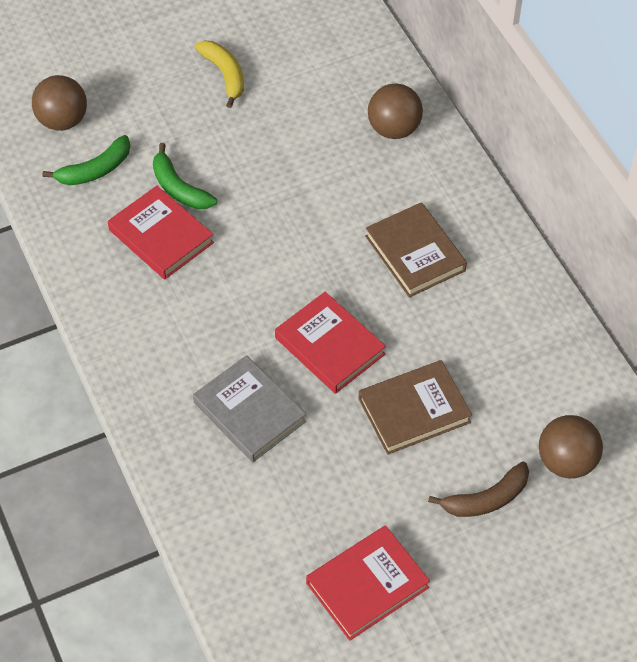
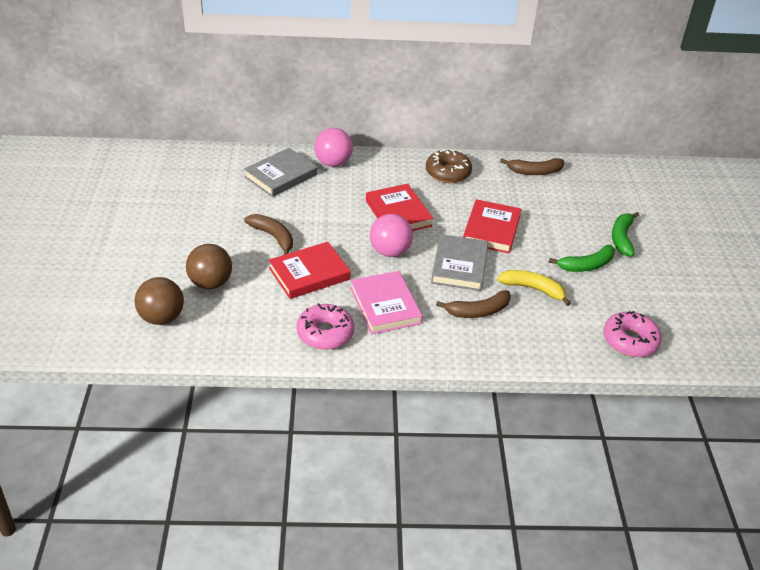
brown ball: 3 -> 2
brown banana: 1 -> 3
brown book: 2 -> 0
brown donut: 0 -> 1
grey book: 1 -> 2
pink ball: 0 -> 2
pink book: 0 -> 1
pink donut: 0 -> 2

